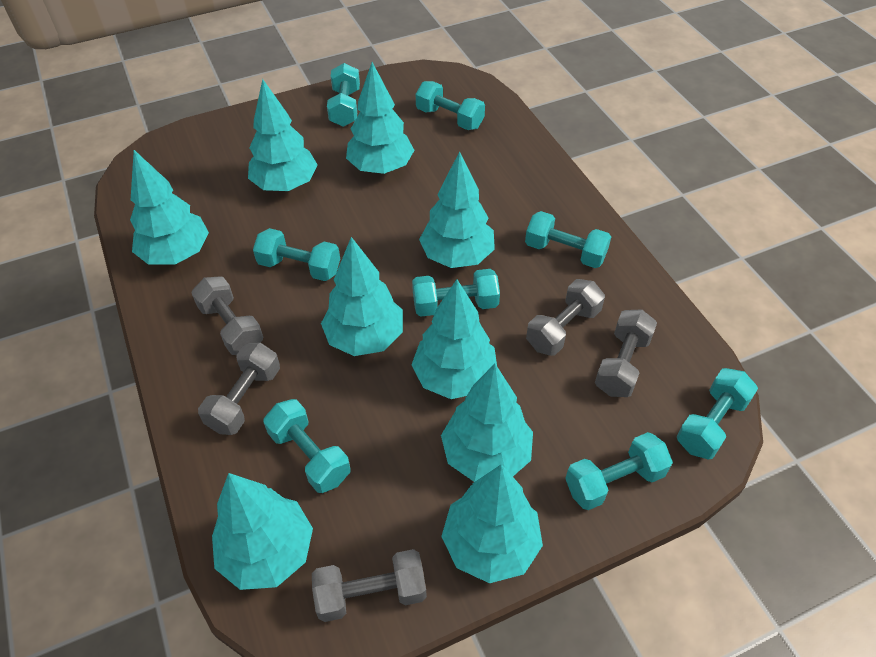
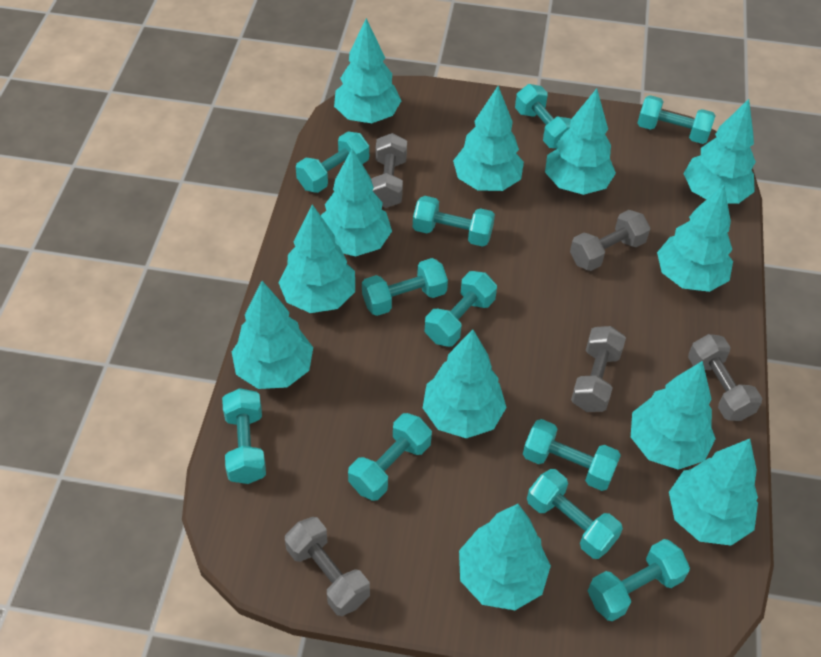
turquoise dumbbell: 8 -> 11
turquoise tree: 9 -> 12

